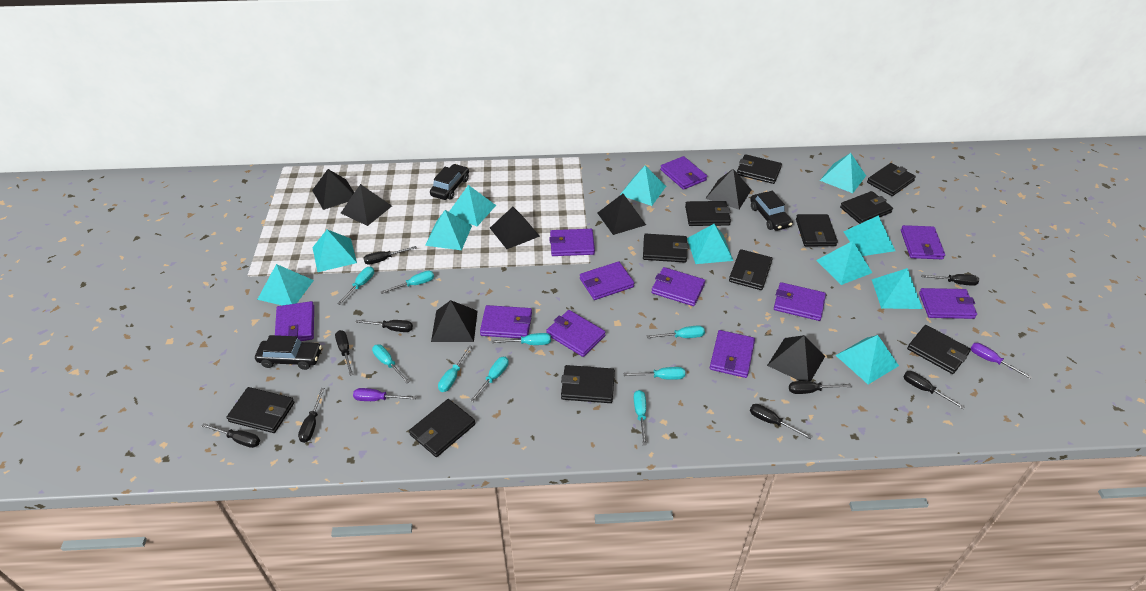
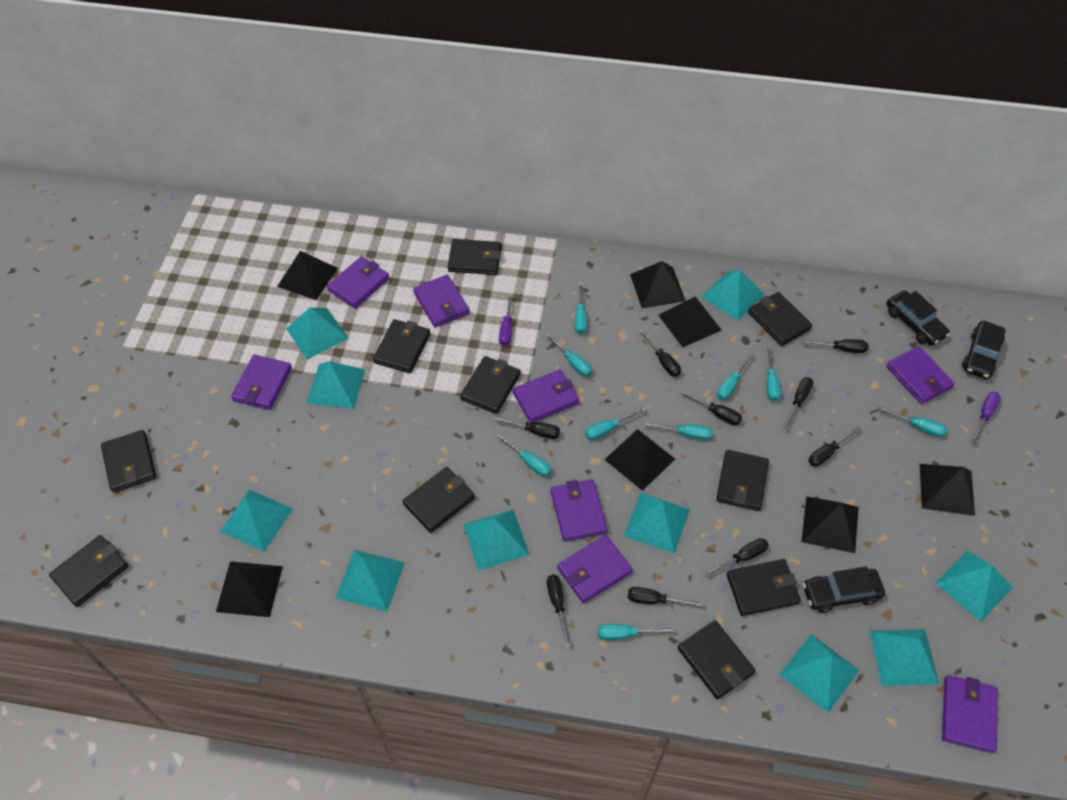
black wallet: 11 -> 10
purple wallet: 11 -> 8
turquoise pyramid: 11 -> 10

